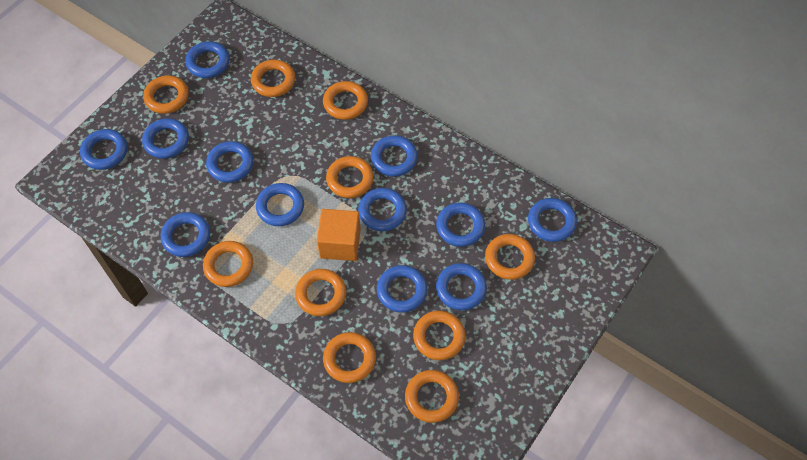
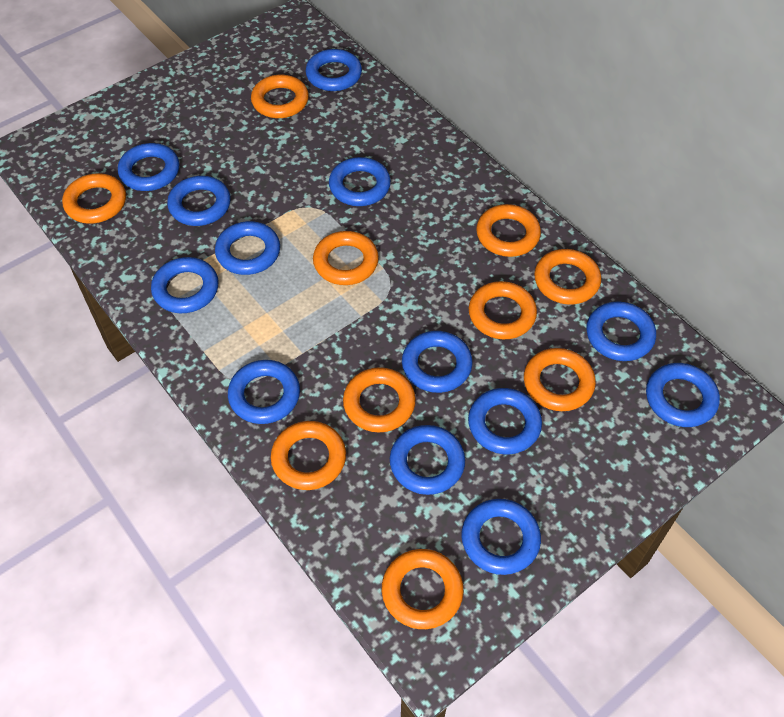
blue ring: 12 -> 13
orange cube: 1 -> 0

